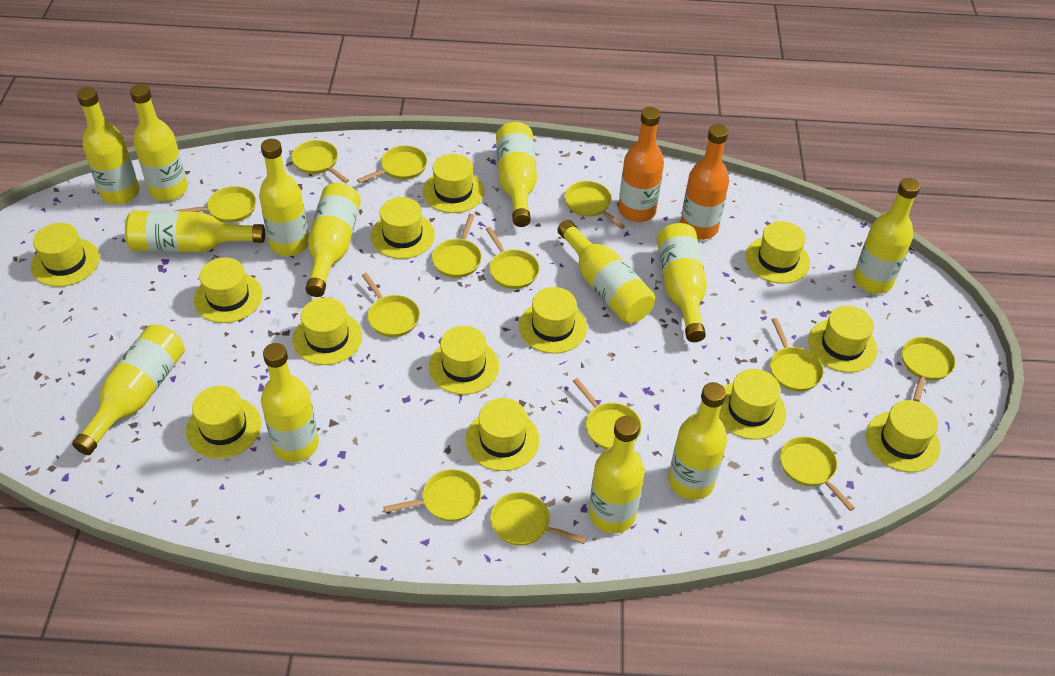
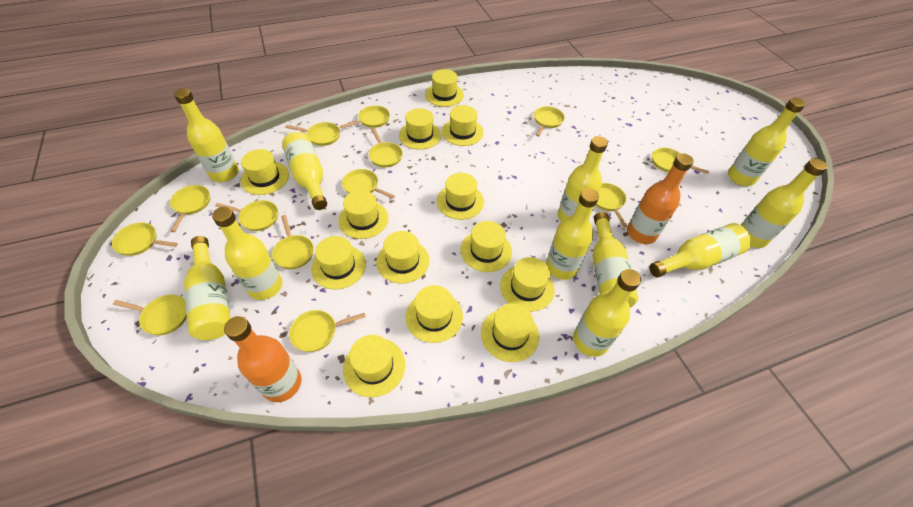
yellow bottle: 13 -> 11

